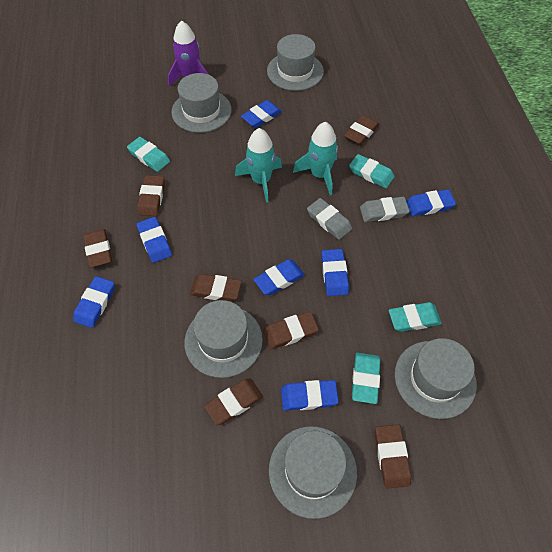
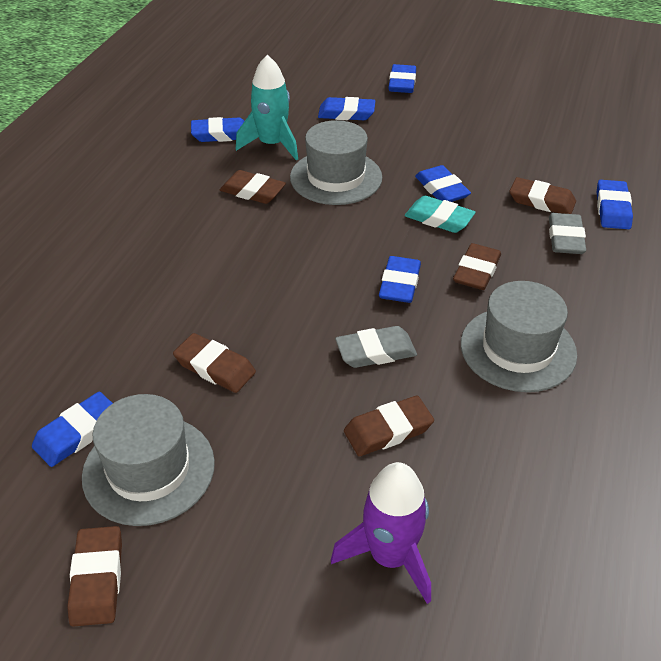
brown eraser: 7 -> 6
grey hat: 5 -> 3
turquoise eraser: 4 -> 1
turquoise rocket: 2 -> 1

